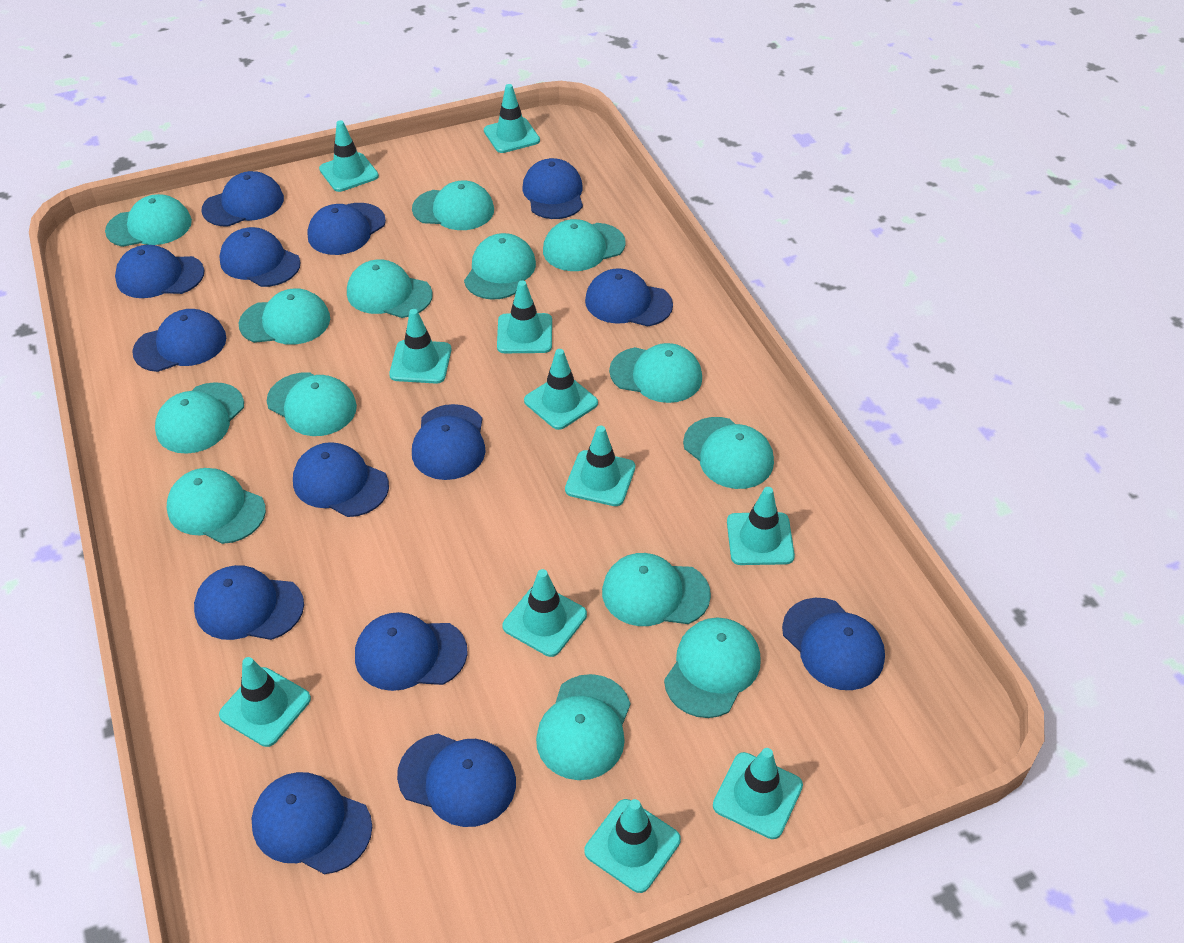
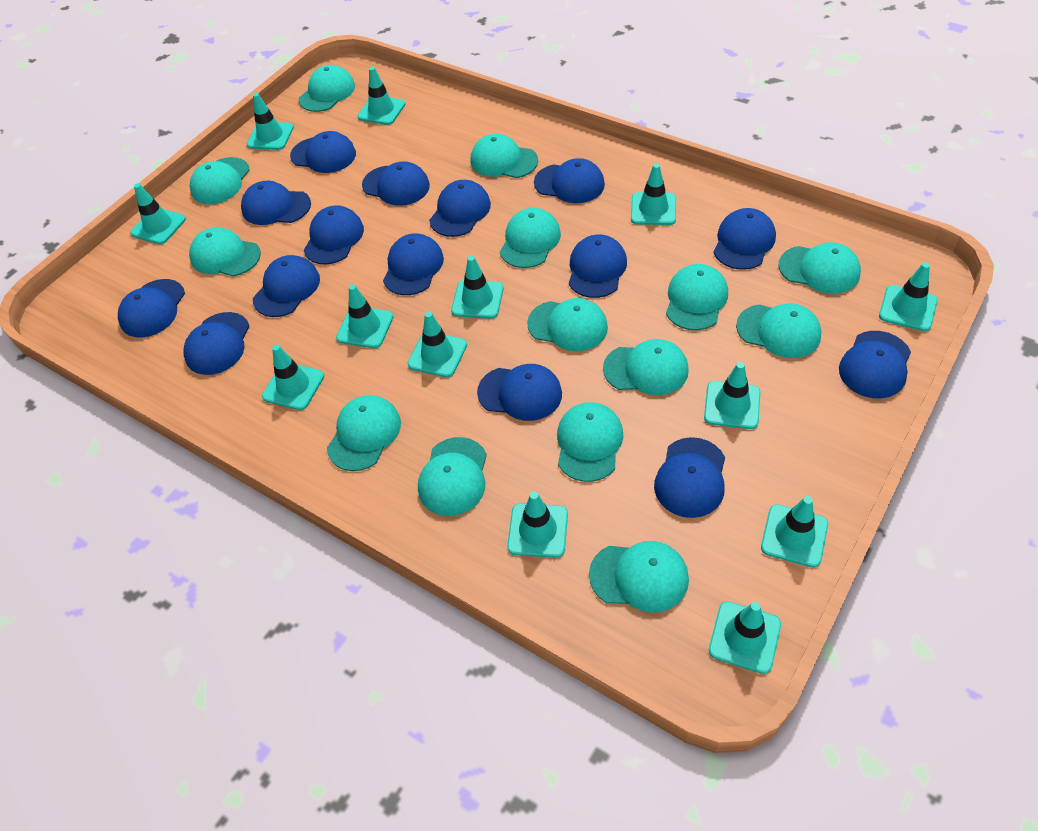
blue cap: 14 -> 15
turquoise traffic cone: 11 -> 13

